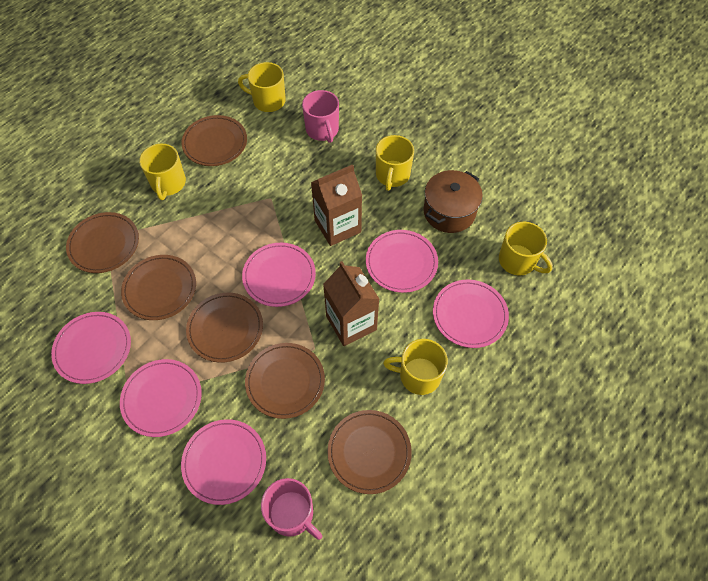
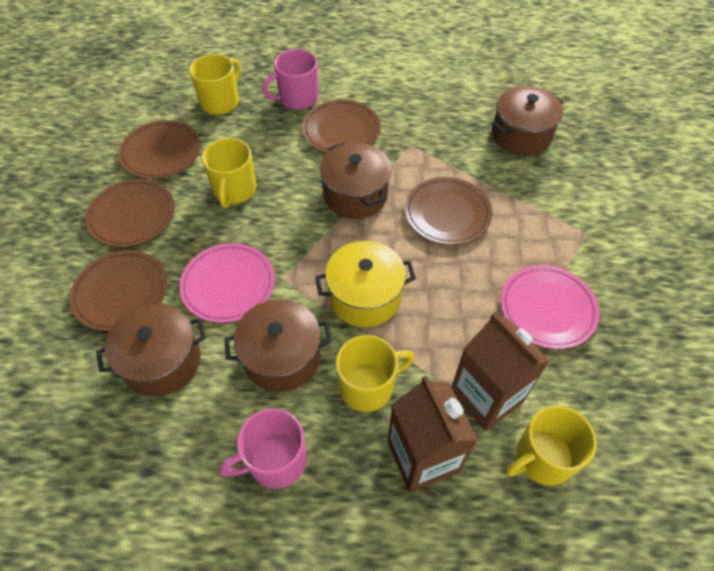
brown plate: 6 -> 5
brown pot: 1 -> 4
pink plate: 6 -> 2
yellow mug: 5 -> 4
yellow pot: 0 -> 1

